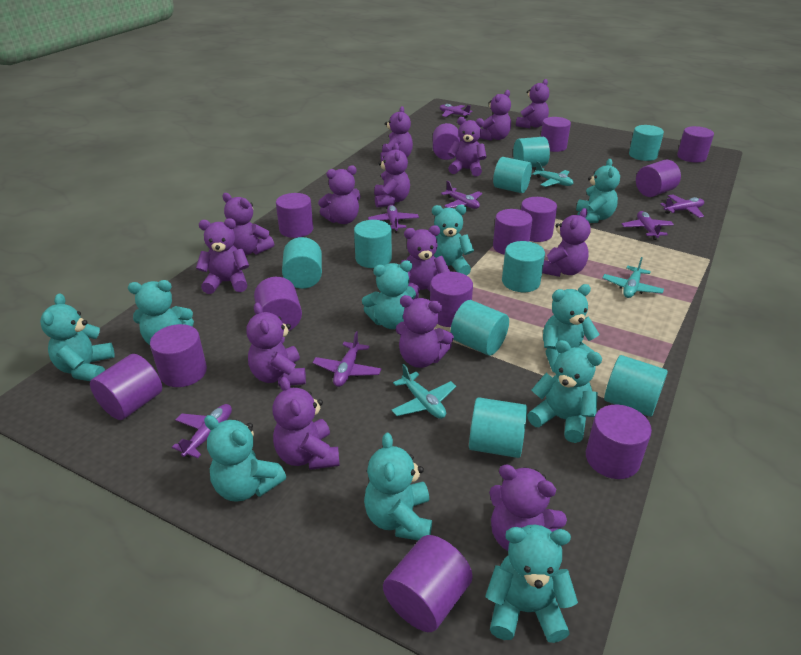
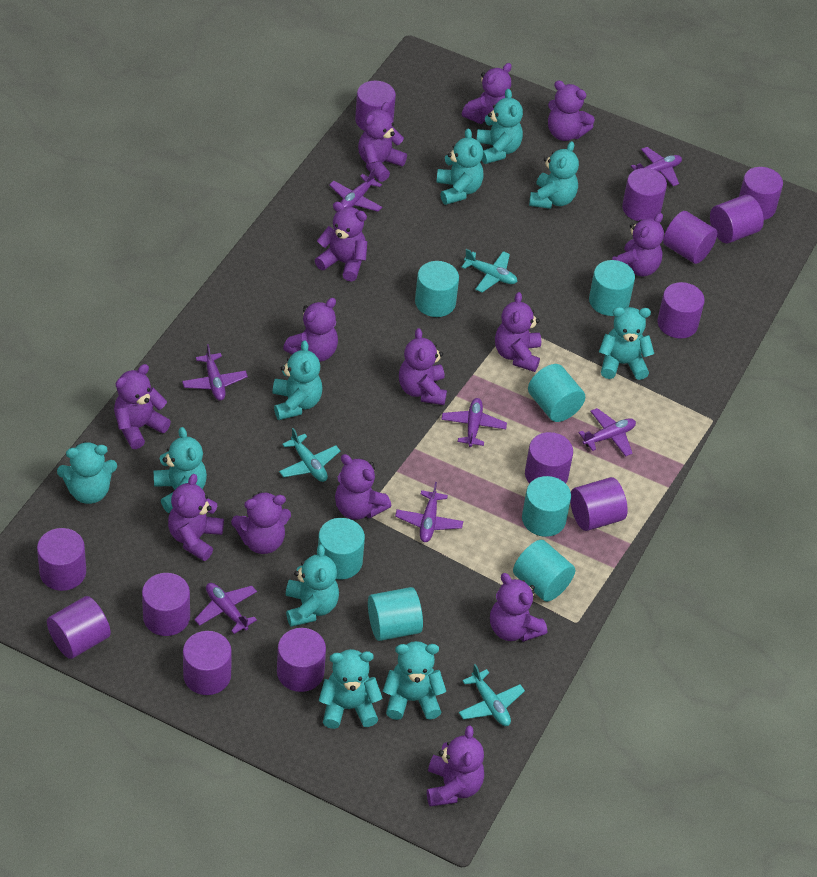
turquoise cylinder: 9 -> 7

